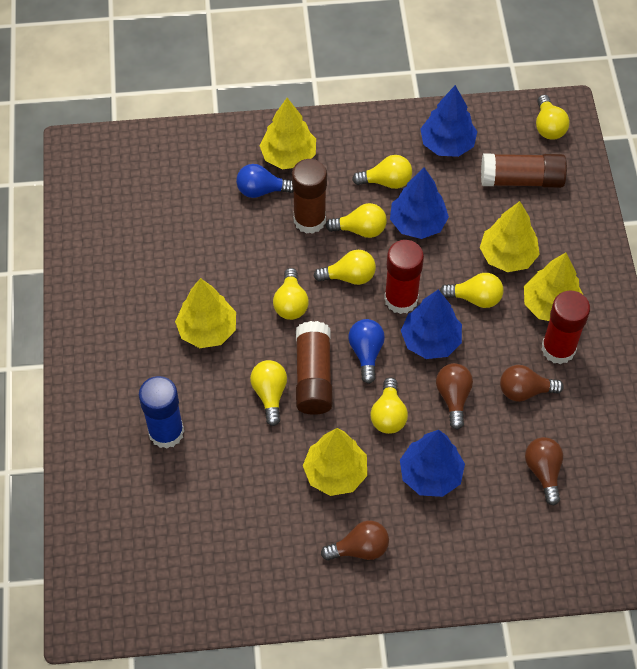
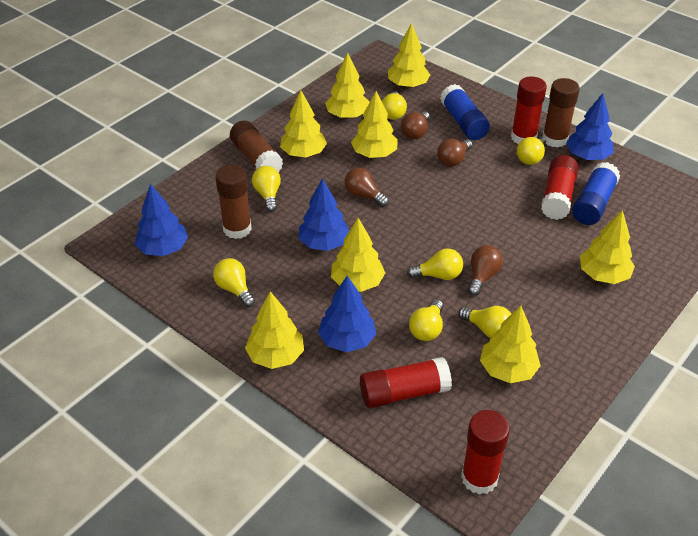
blue glue stick: 1 -> 2
blue light bulb: 2 -> 0
red glue stick: 2 -> 4
yellow light bulb: 8 -> 7
yellow tree: 5 -> 8

